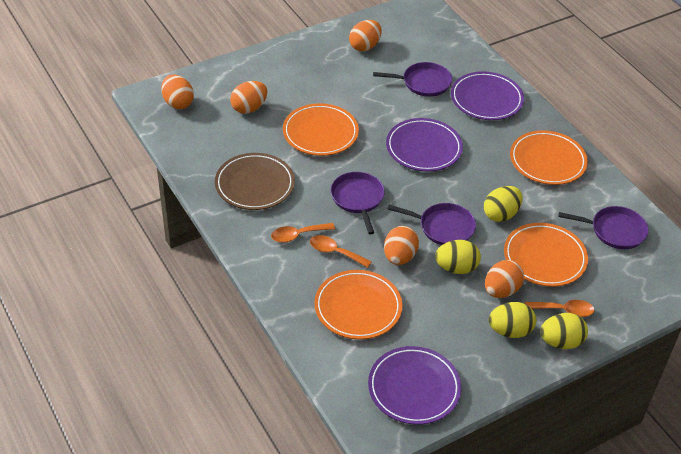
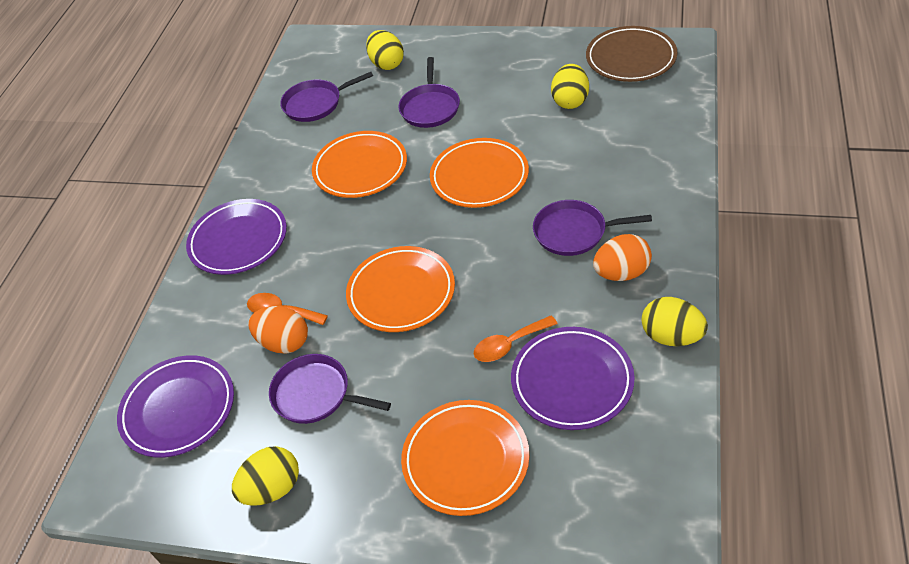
orange egg: 5 -> 2
orange spoon: 3 -> 2

